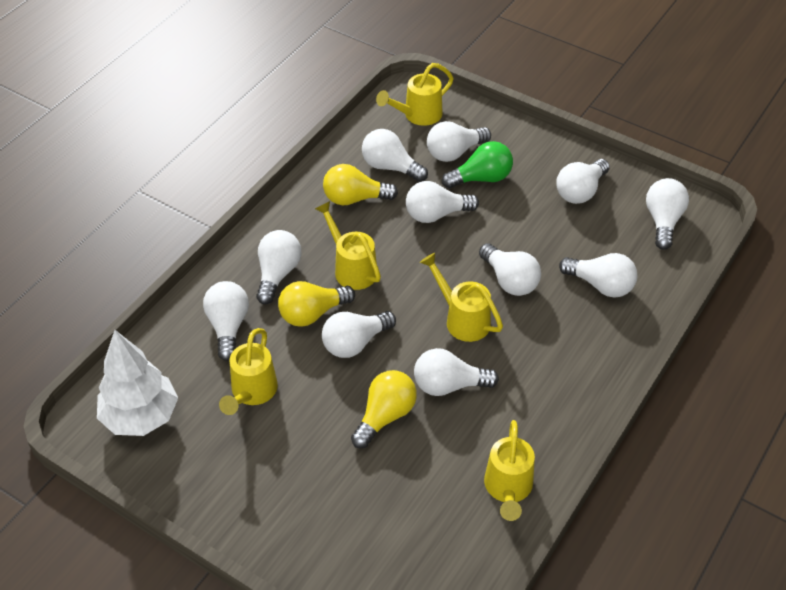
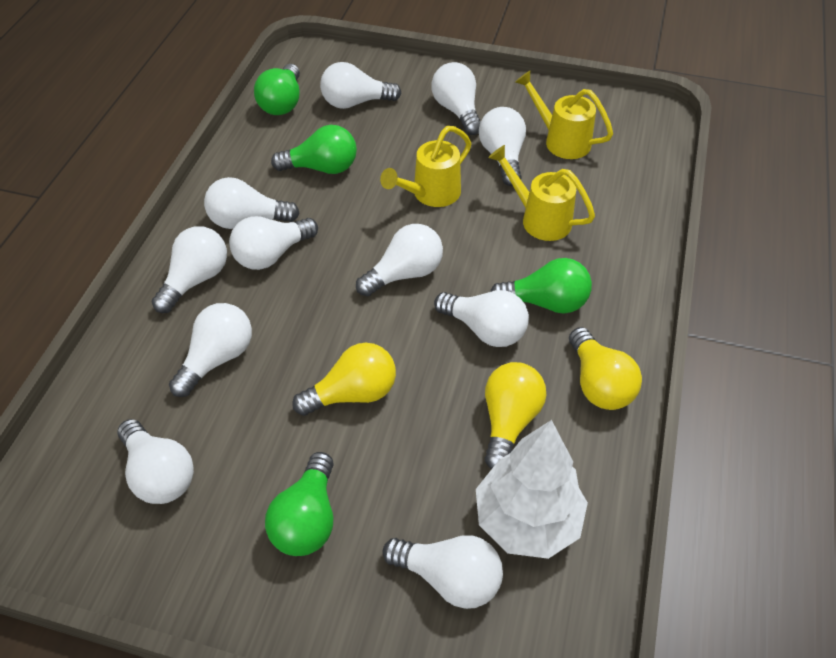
green light bulb: 1 -> 4
yellow watering can: 5 -> 3

